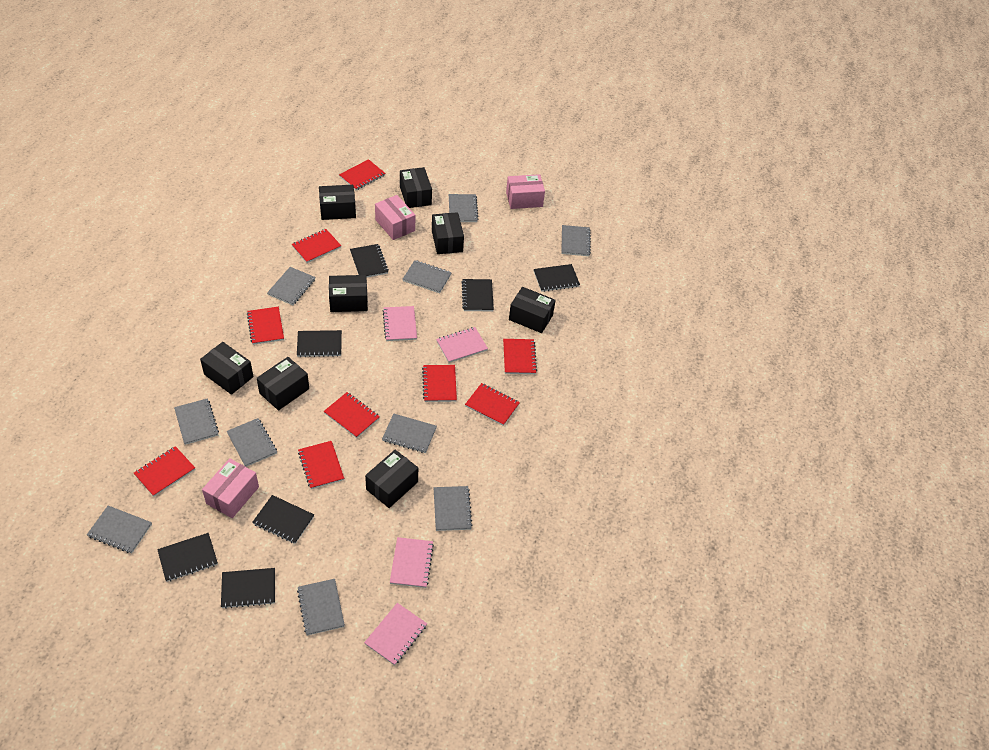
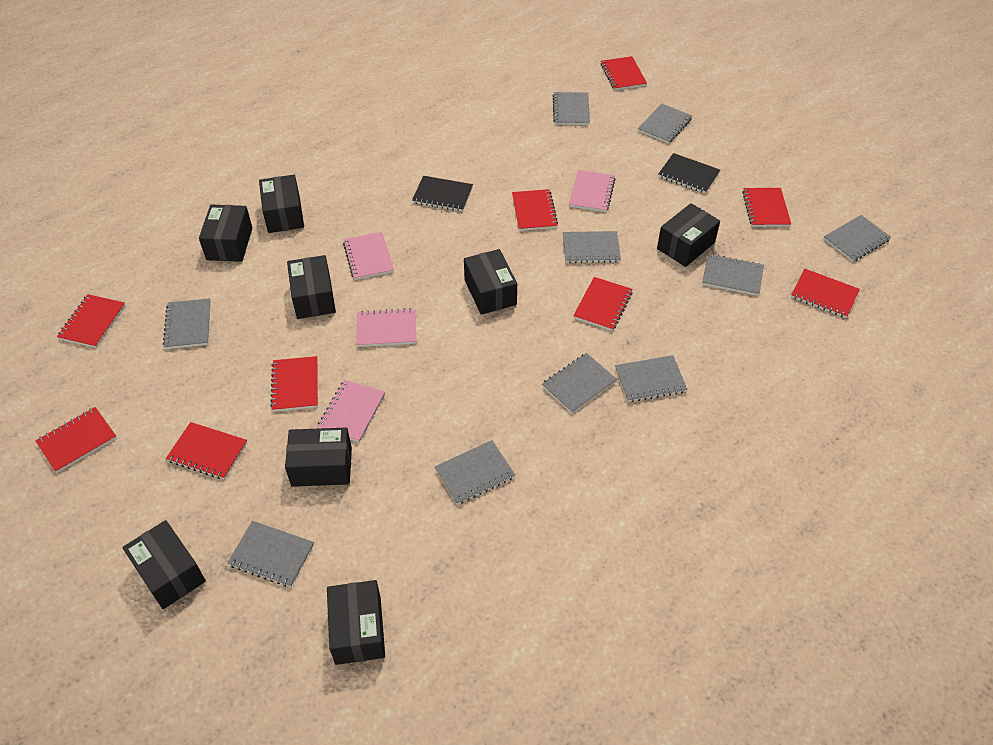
black notebook: 7 -> 2
pink box: 3 -> 0

